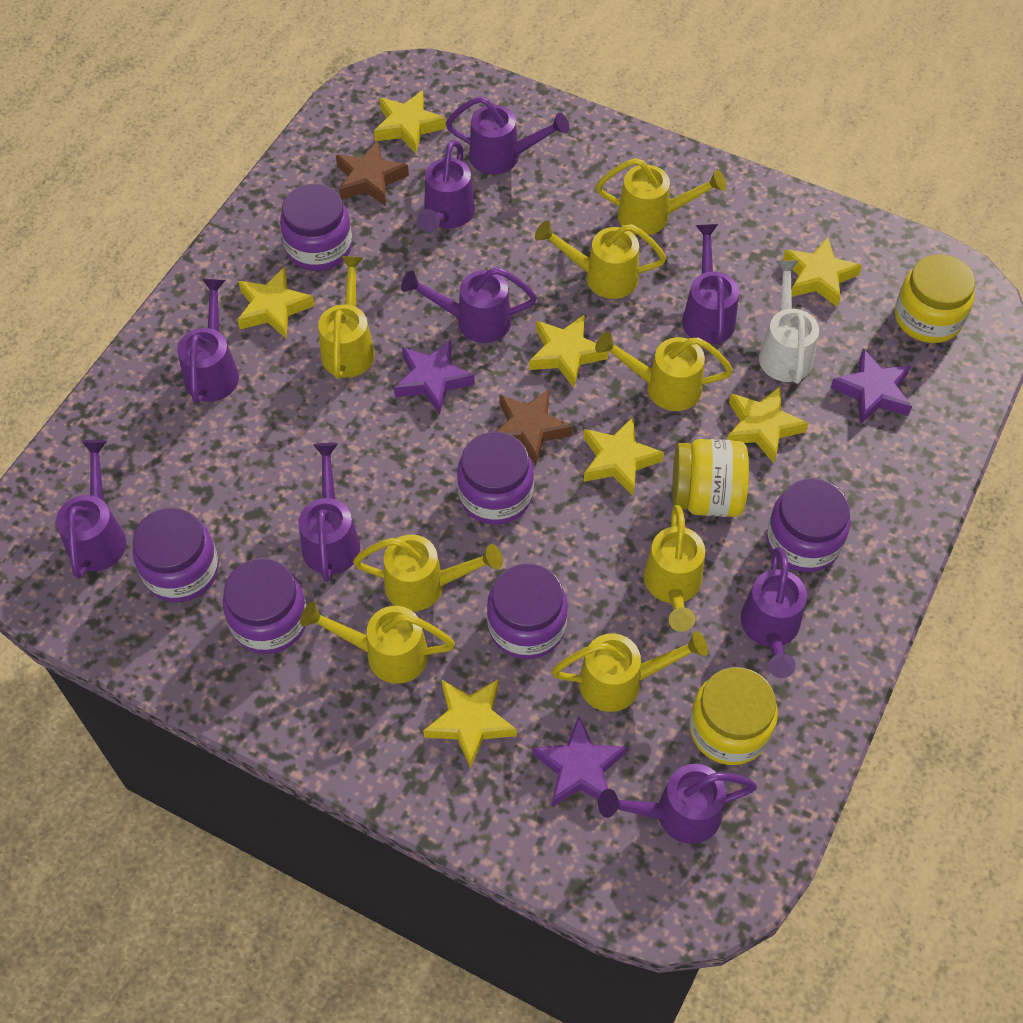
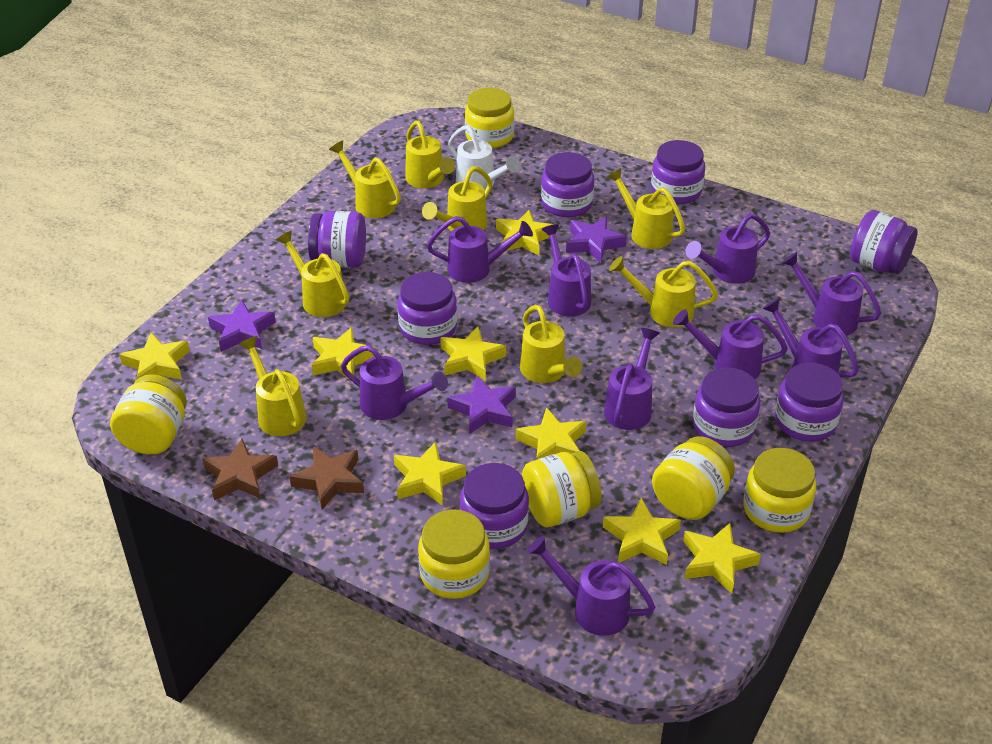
purple jar: 6 -> 8
yellow jar: 3 -> 6
yellow star: 7 -> 8

